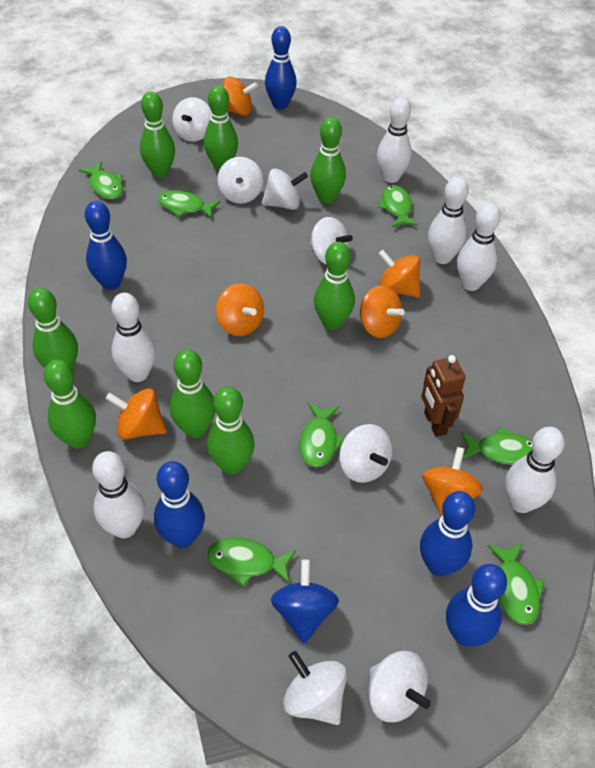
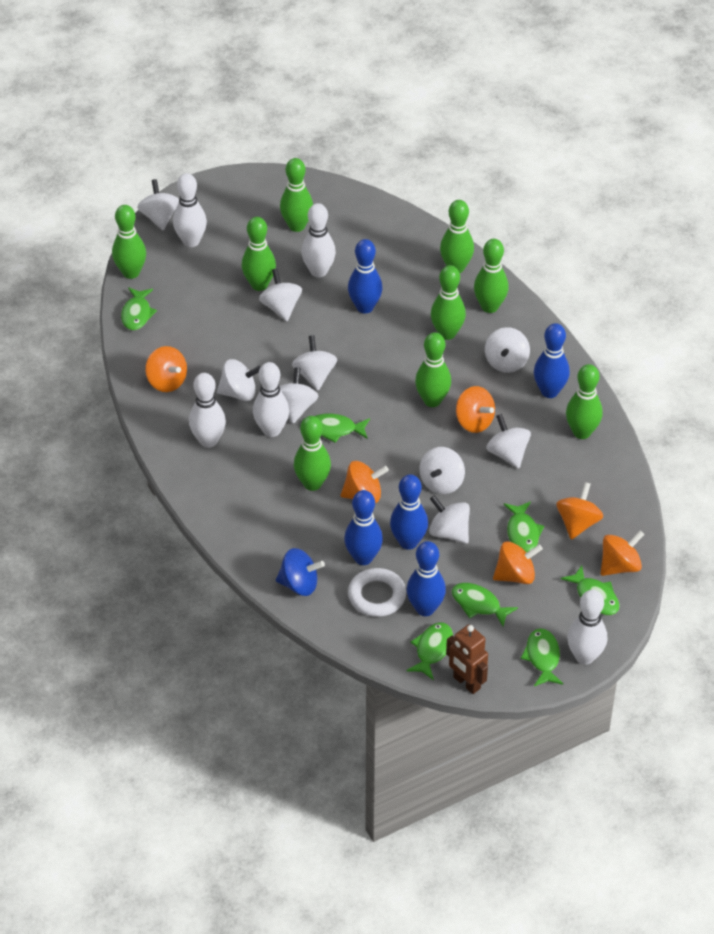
green bowling pin: 8 -> 9
white bowling pin: 6 -> 5
white ring: 0 -> 1
white spinning top: 7 -> 9

